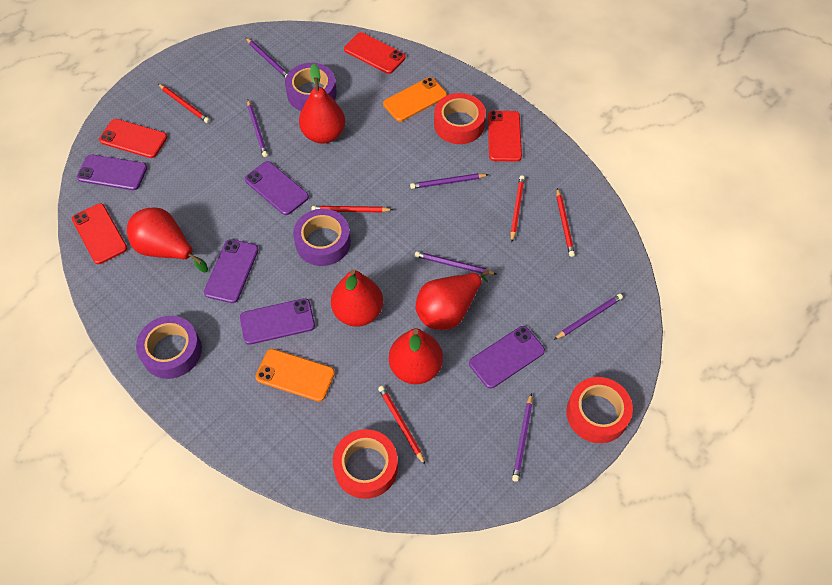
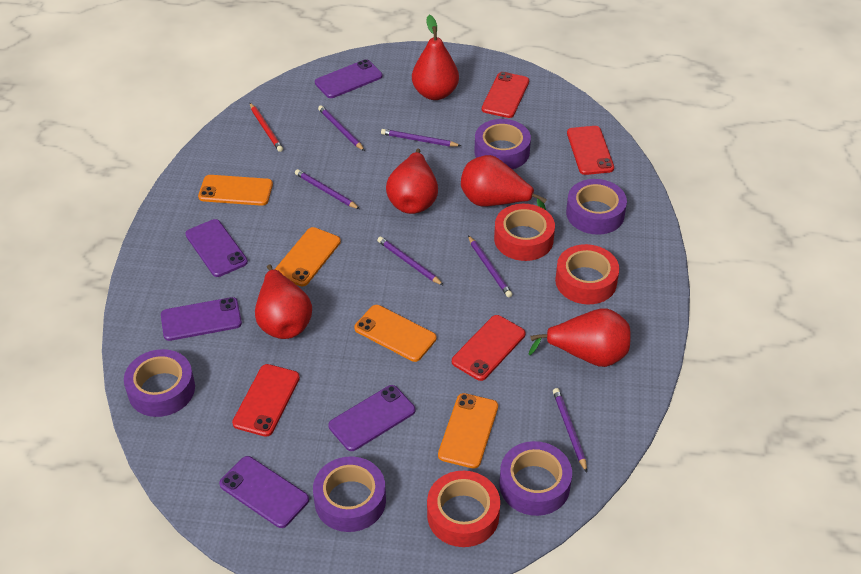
orange phone: 2 -> 4
purple tape: 3 -> 5
red pencil: 5 -> 1

